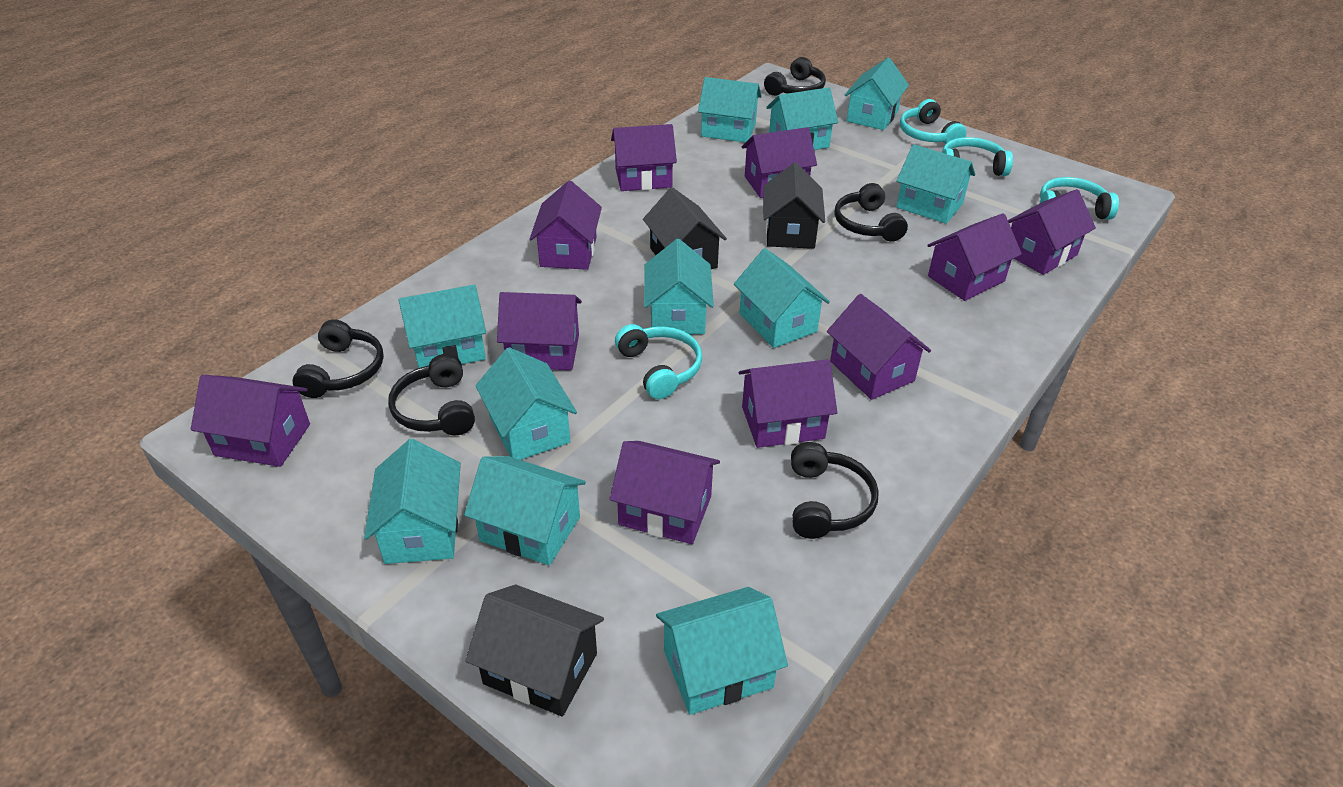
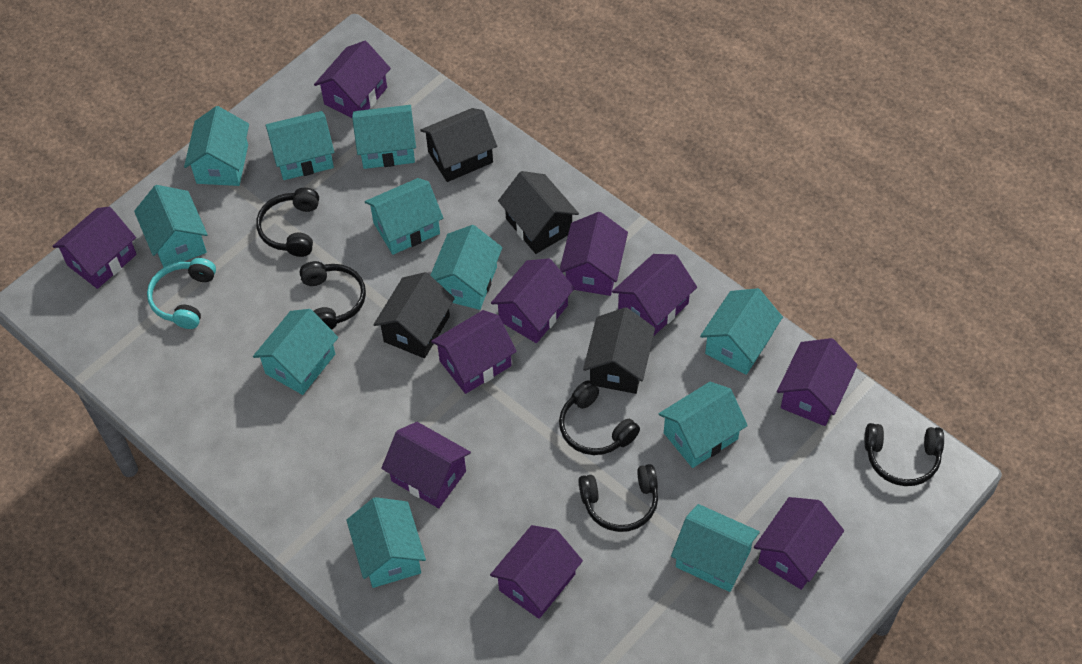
black house: 3 -> 4
turquoise headphones: 4 -> 1

